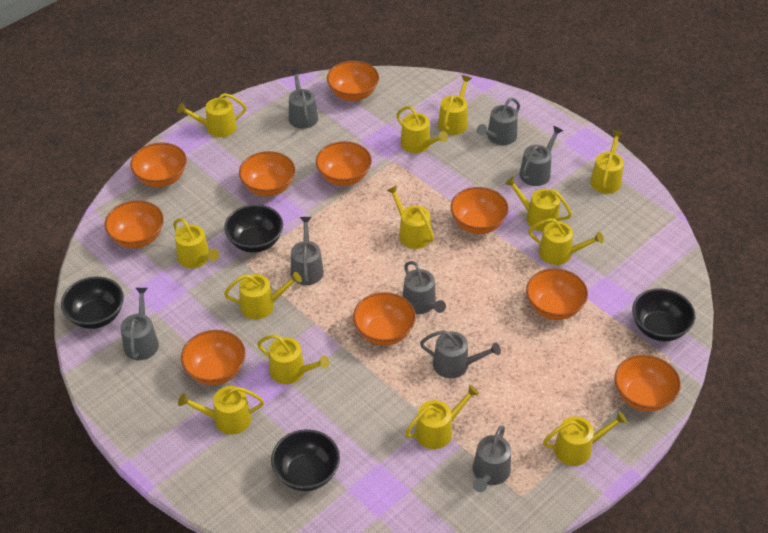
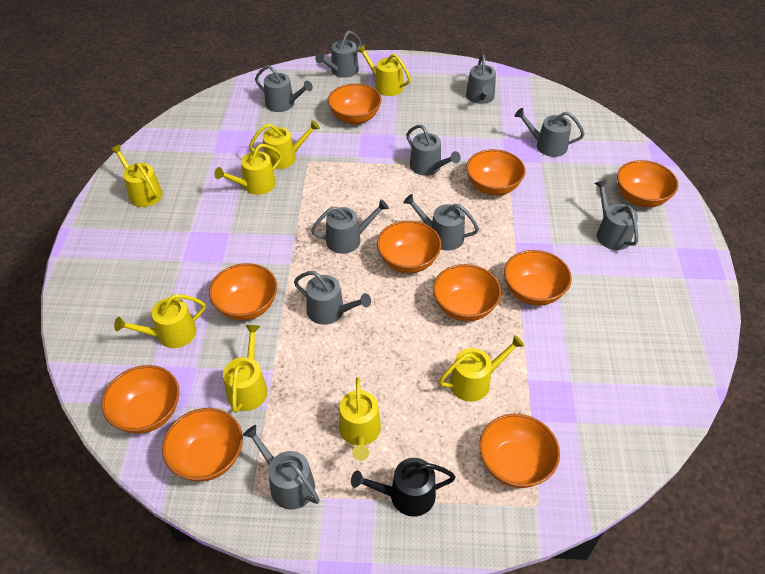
black bowl: 4 -> 0
black watering can: 0 -> 1
grey watering can: 8 -> 10
yellow watering can: 13 -> 8

